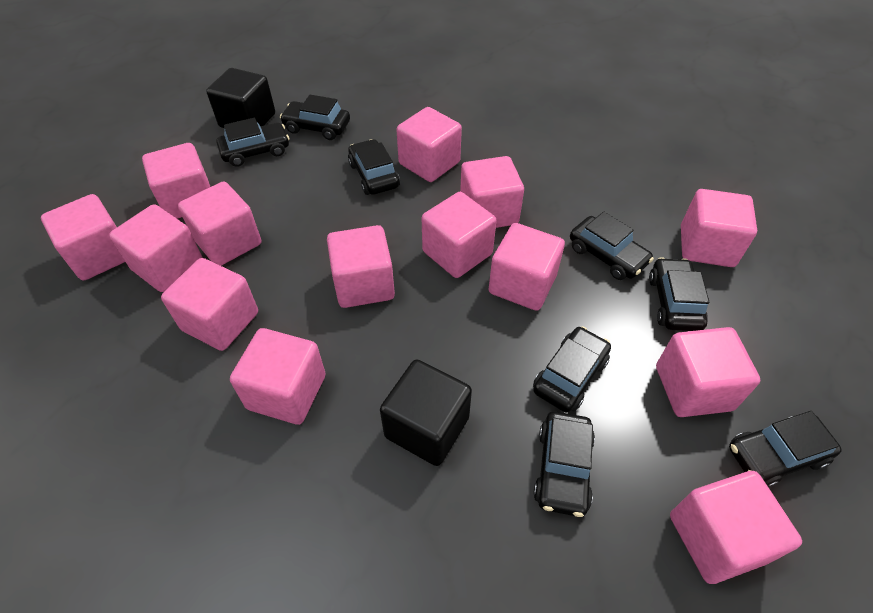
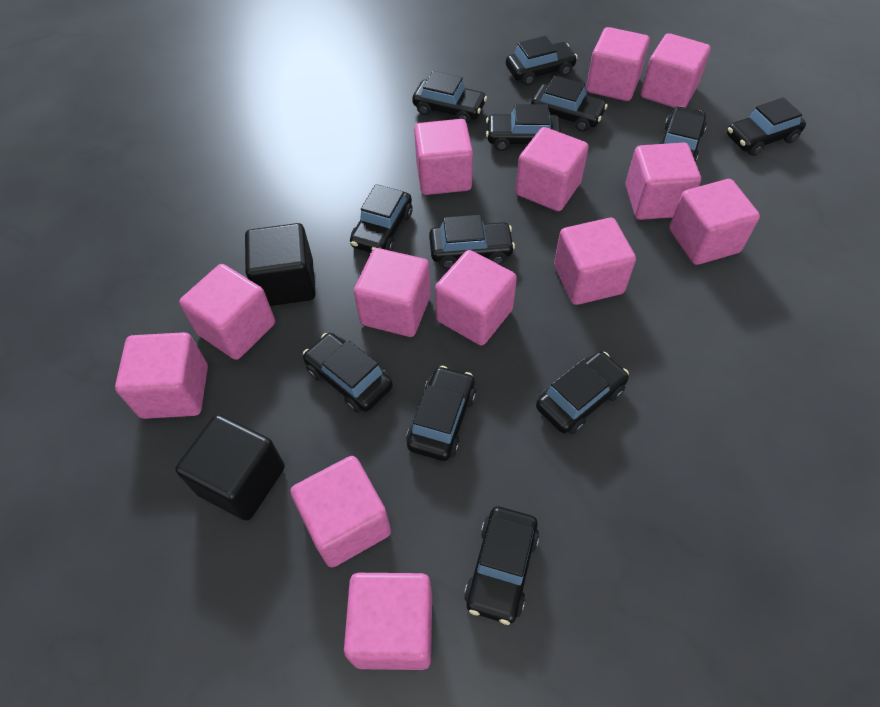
black car: 8 -> 12
pink cube: 14 -> 13

